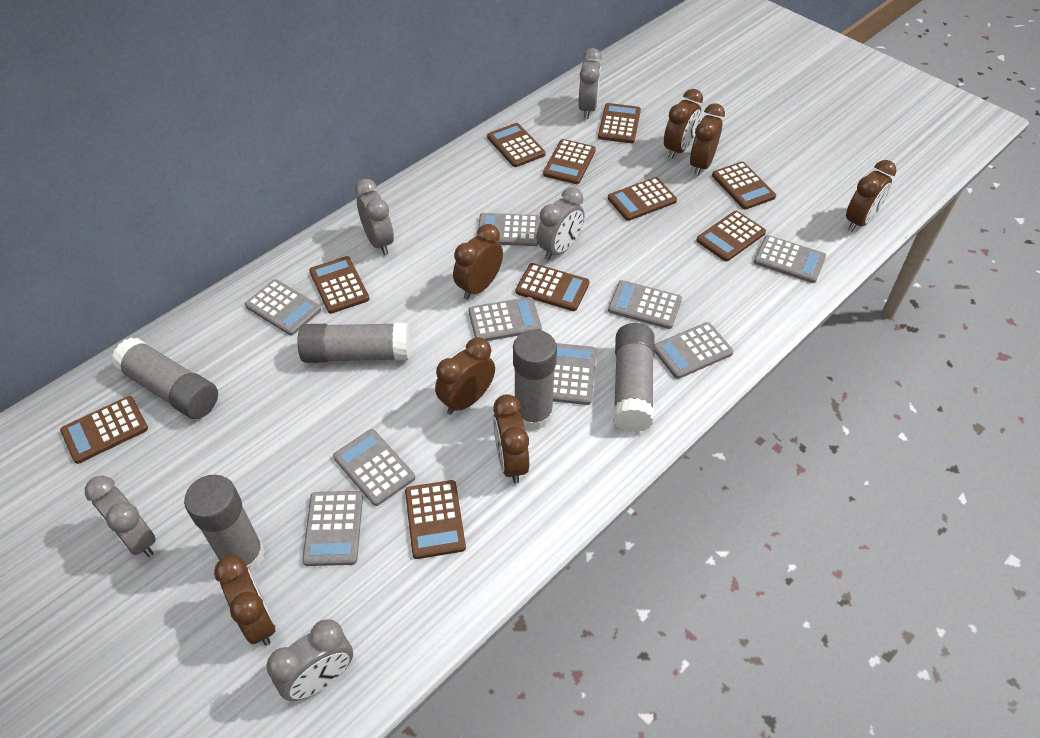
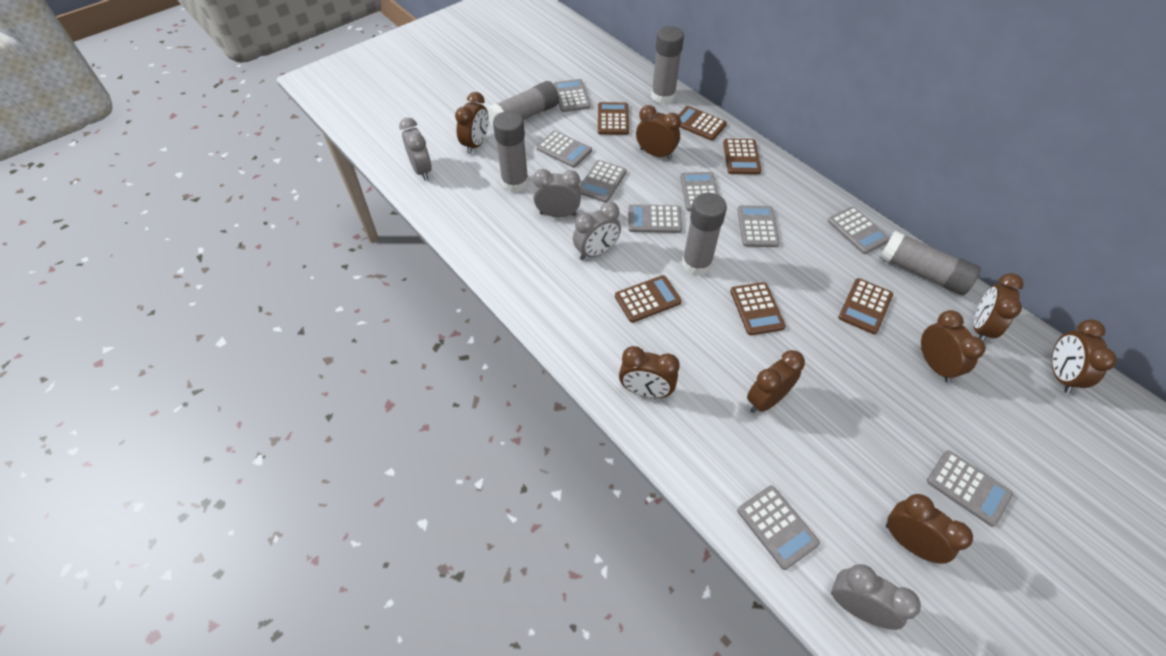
brown calculator: 10 -> 6
brown clock: 7 -> 8
grey clock: 5 -> 4

